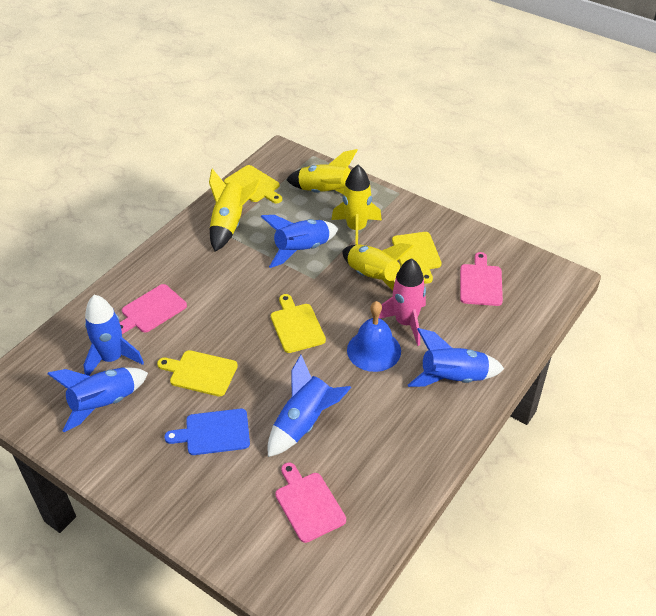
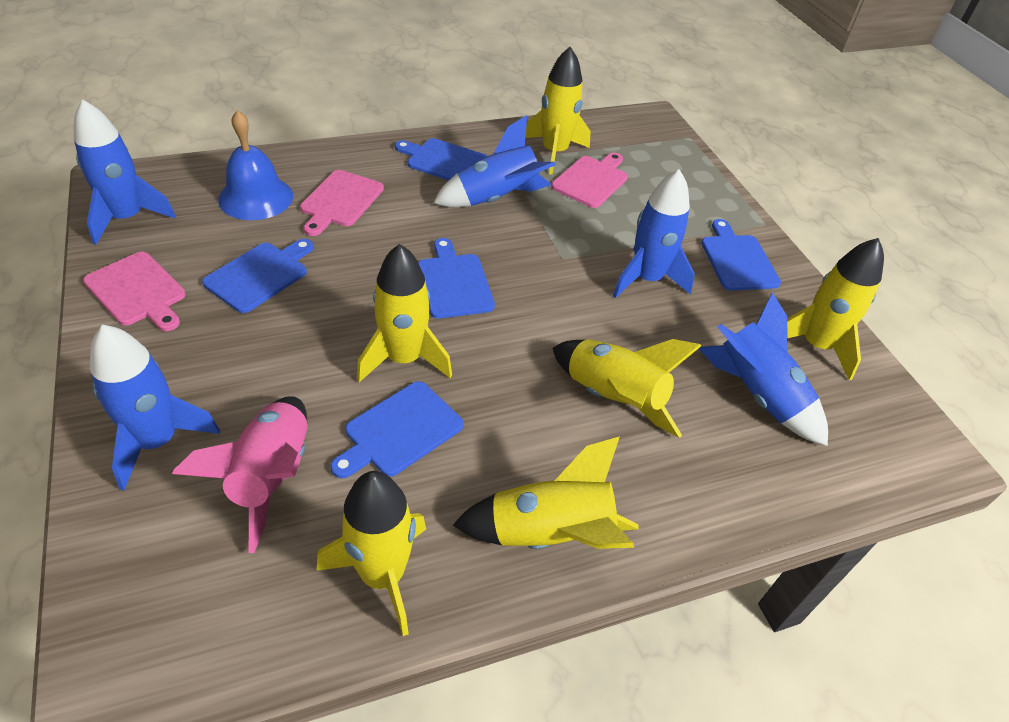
blue cutting board: 1 -> 5
yellow cutting board: 4 -> 0
yellow rocket: 4 -> 6

